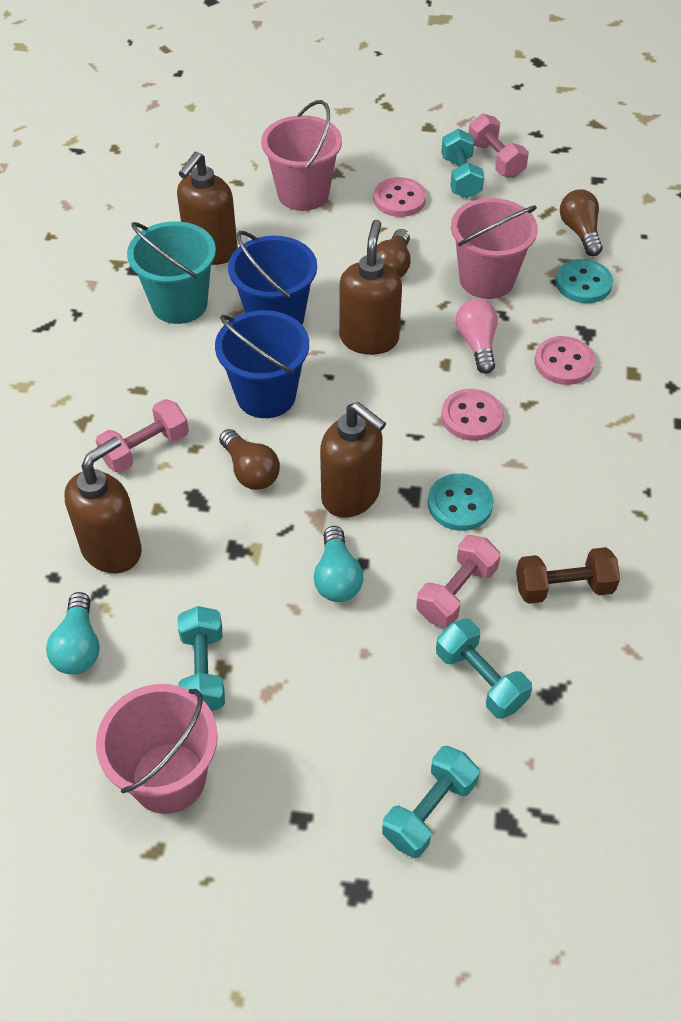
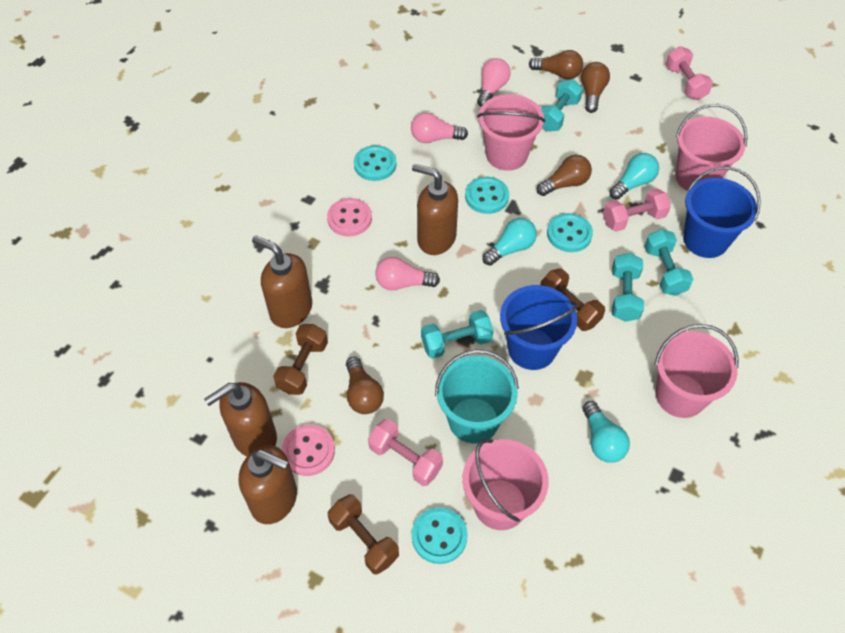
brown dumbbell: 1 -> 3
brown light bulb: 3 -> 4
pink bucket: 3 -> 4
pink button: 3 -> 2
pink light bulb: 1 -> 3
turquoise button: 2 -> 4
turquoise light bulb: 2 -> 3

